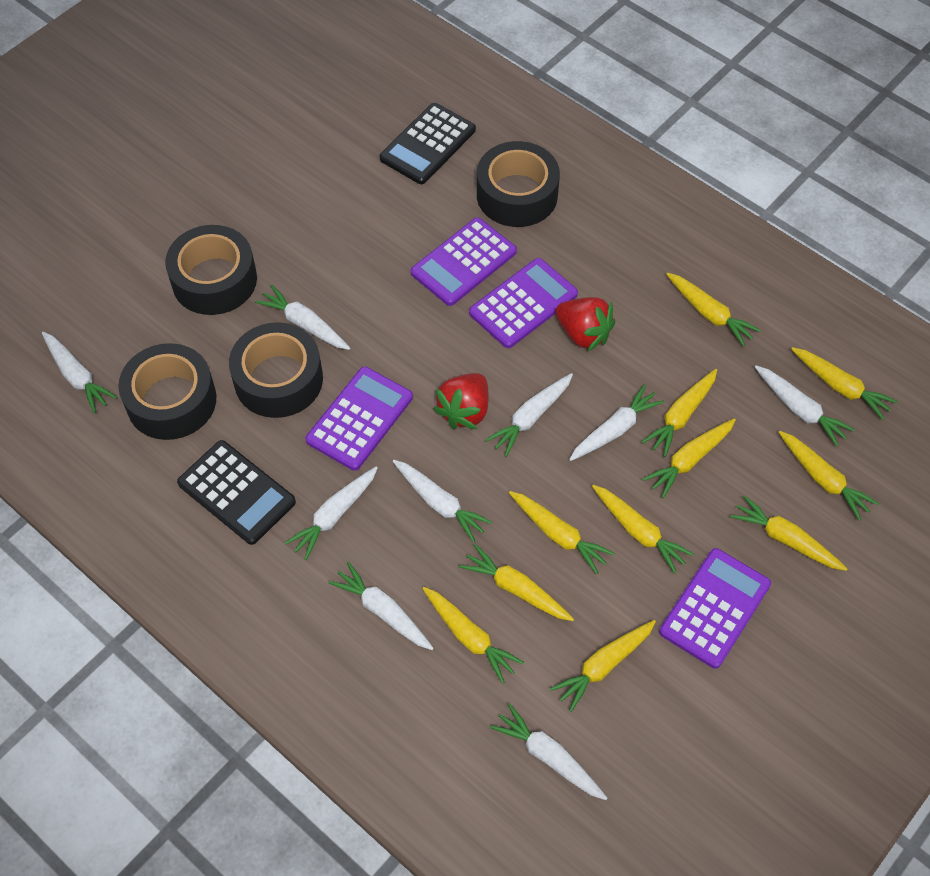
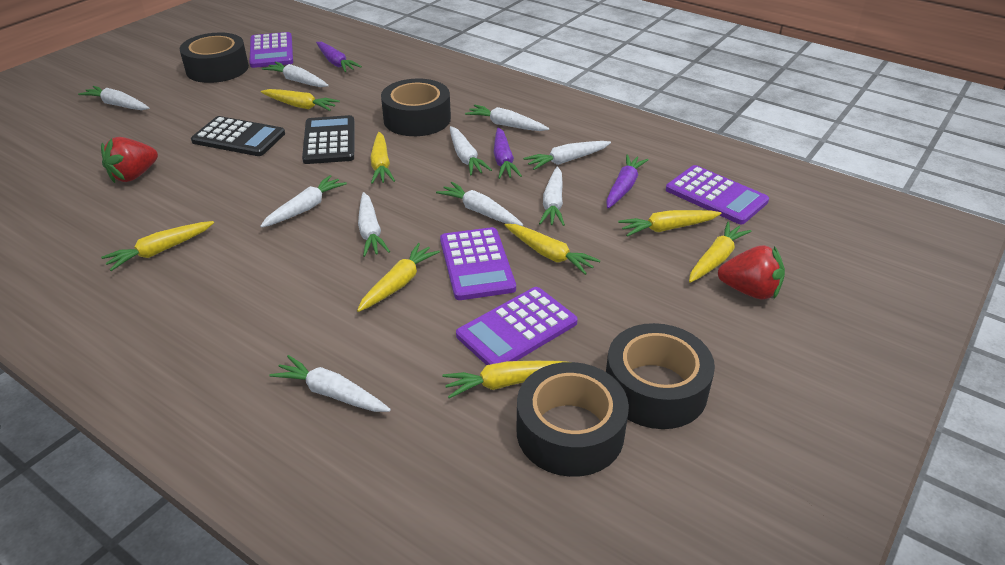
purple carrot: 0 -> 3
white carrot: 9 -> 10
yellow carrot: 11 -> 8

